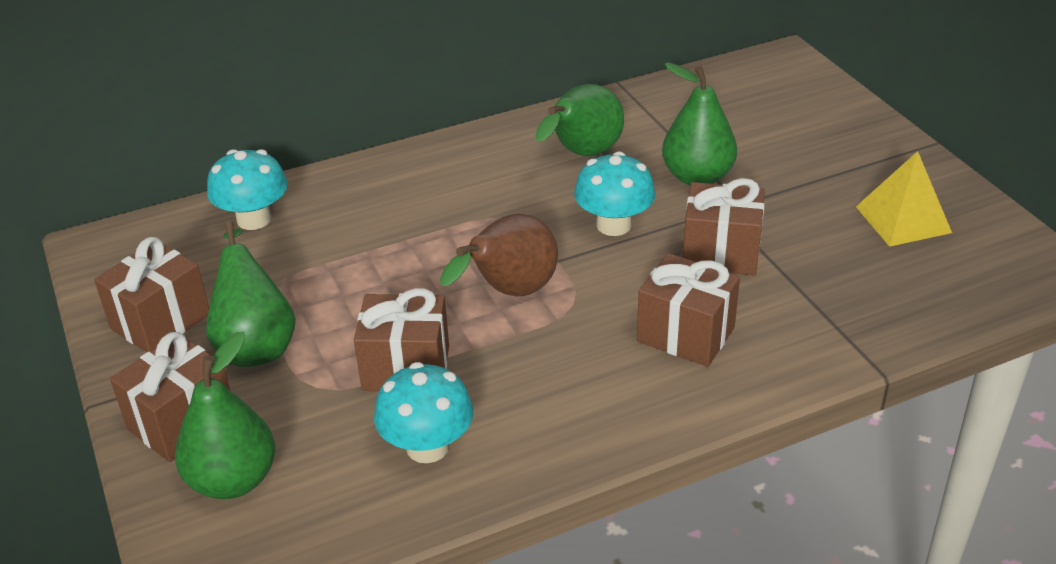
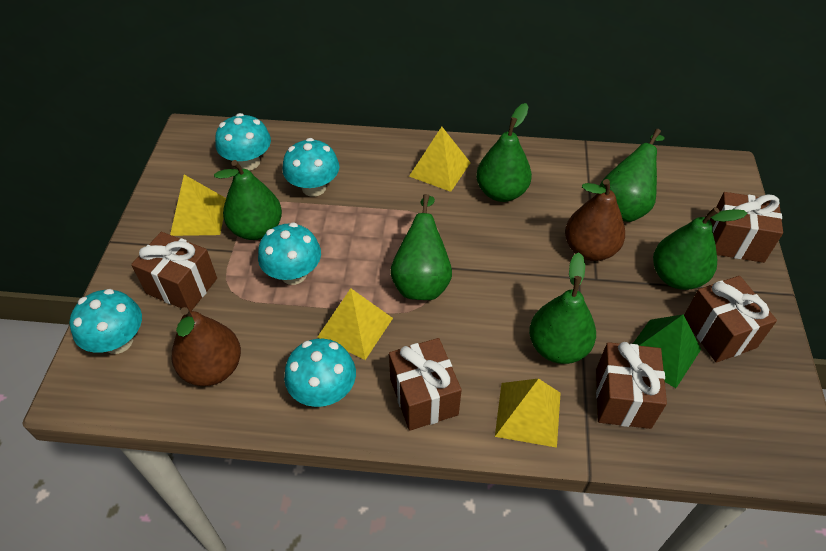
brown pear: 1 -> 2
green pear: 4 -> 6
green pyramid: 0 -> 1
turquoise mushroom: 3 -> 5
yellow pyramid: 1 -> 4

